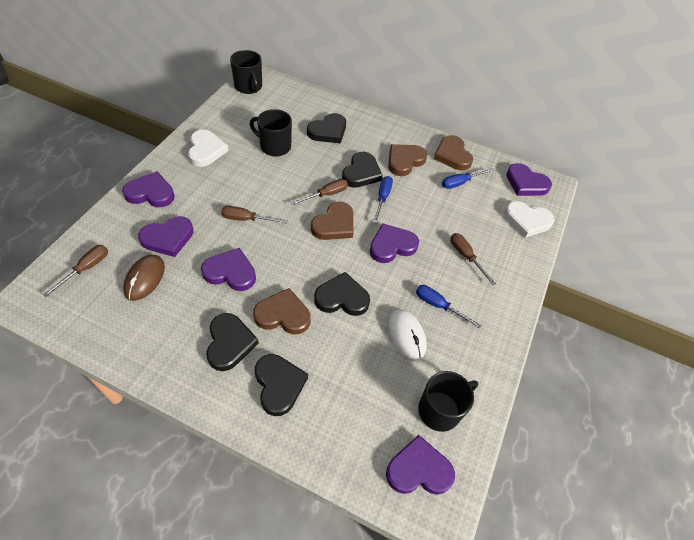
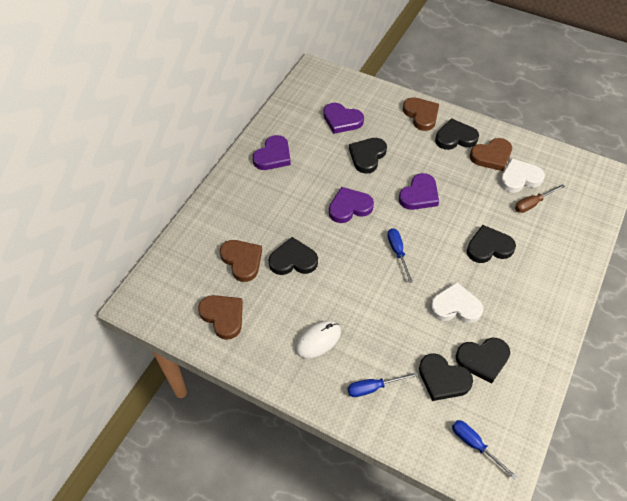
black heart: 5 -> 6
black mug: 3 -> 0
brown mouse: 1 -> 0
brown screwdriver: 4 -> 1
purple heart: 6 -> 4

